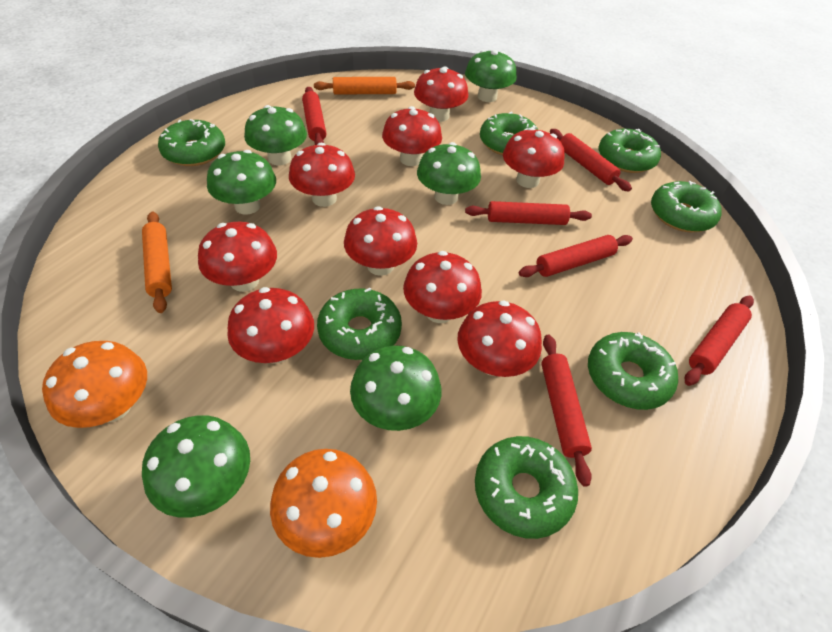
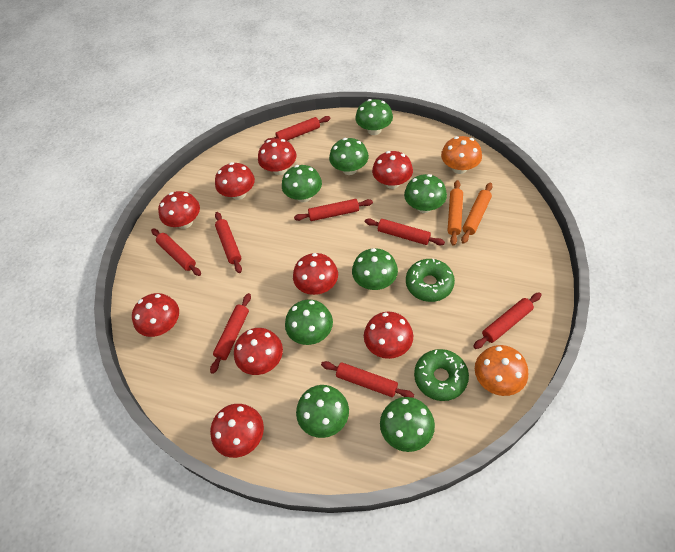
green donut: 7 -> 2
green mushroom: 6 -> 8
red rolling pin: 6 -> 8

